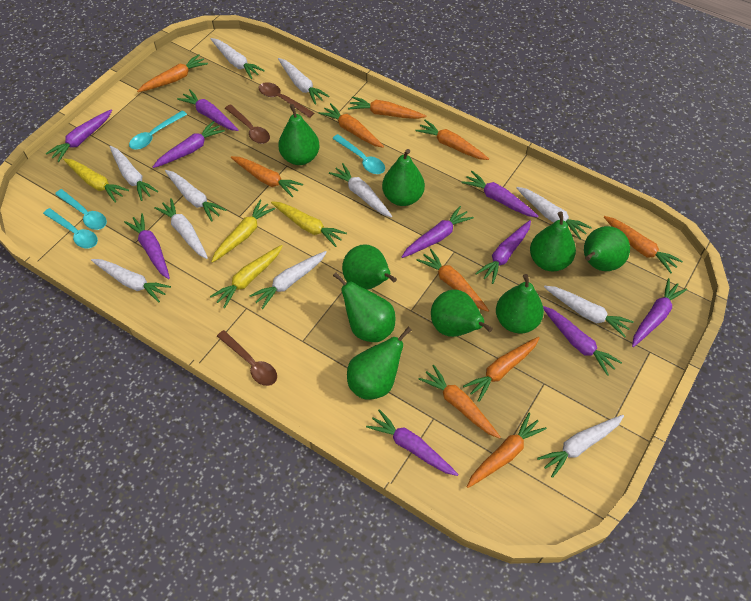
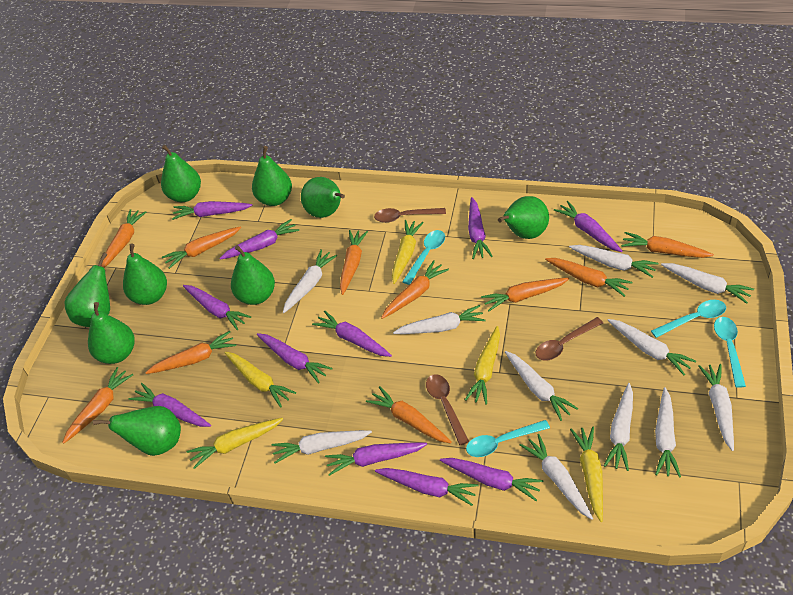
purple carrot: 10 -> 11
yellow carrot: 4 -> 5

